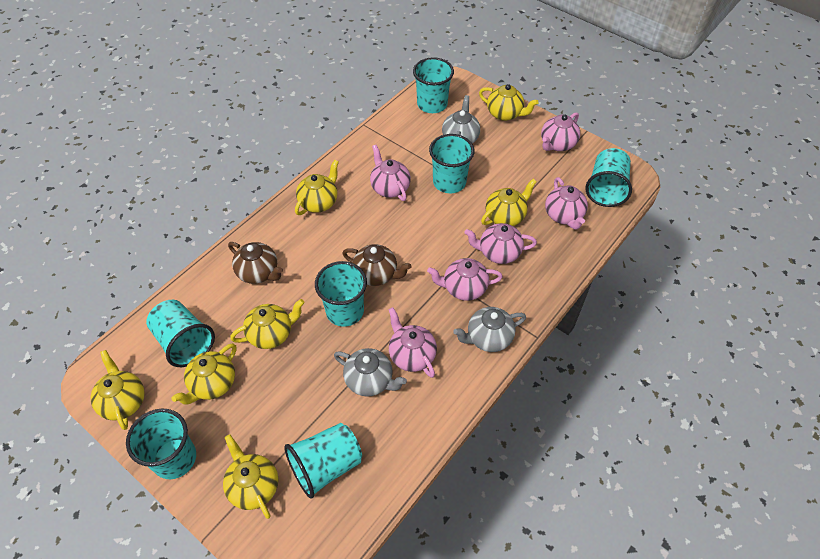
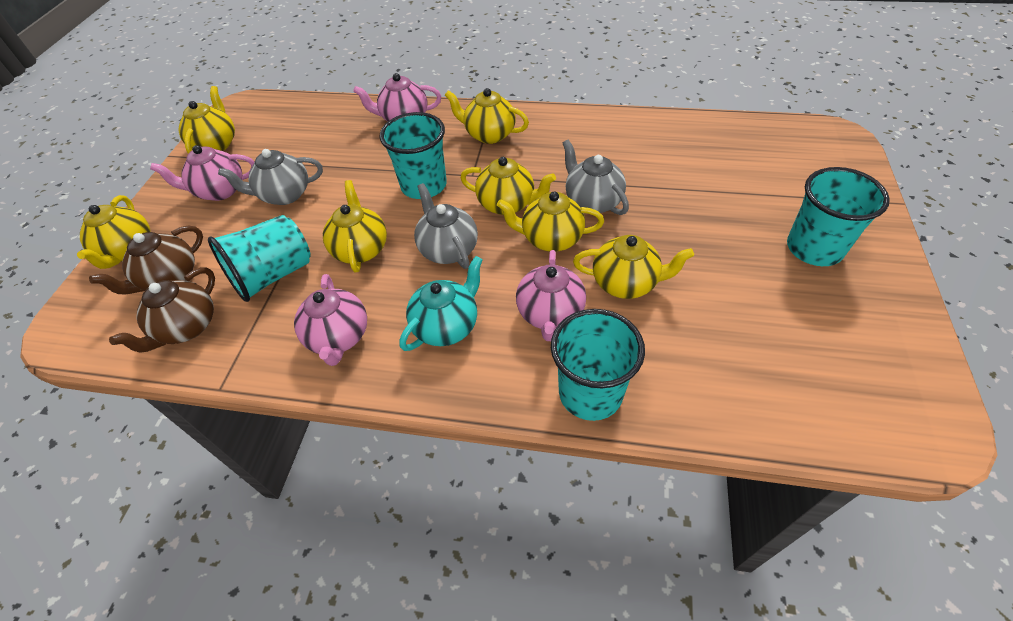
pink teapot: 6 -> 4
turquoise cup: 7 -> 4
turquoise teapot: 0 -> 1

